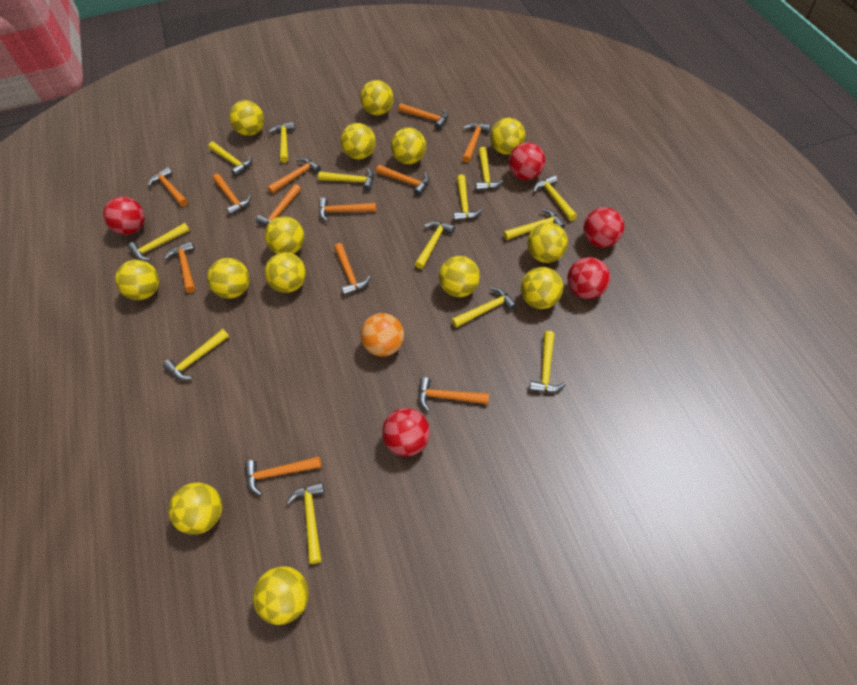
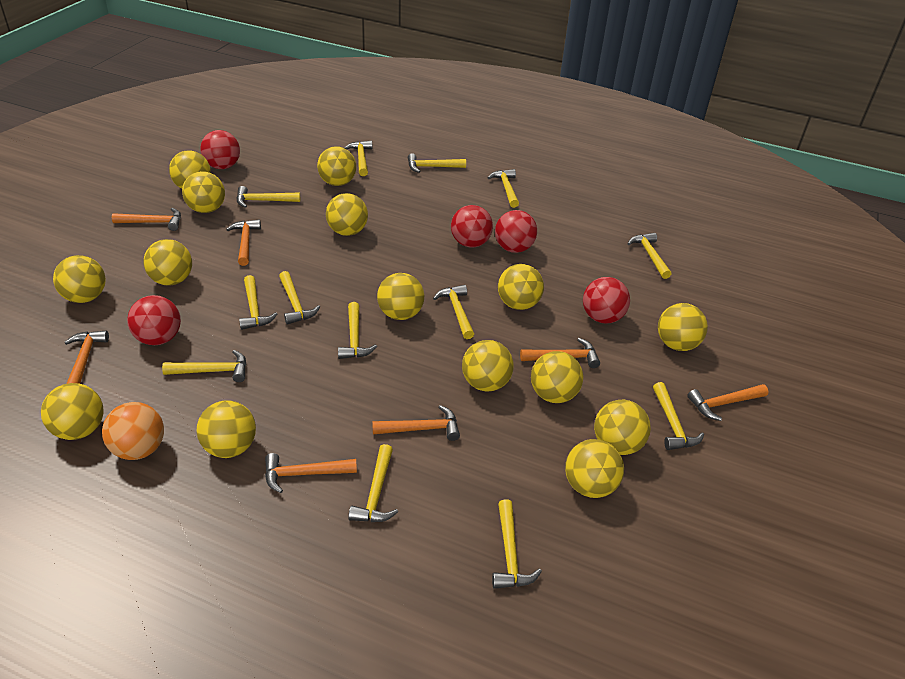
orange hammer: 12 -> 7
yellow ball: 14 -> 15

